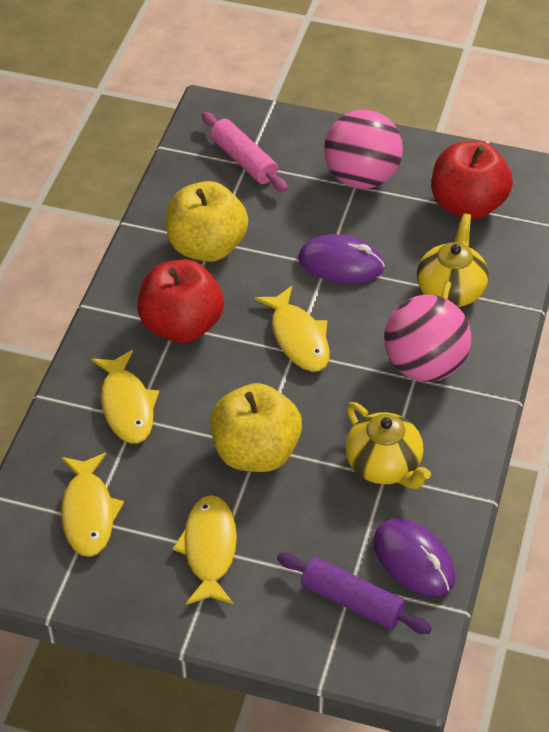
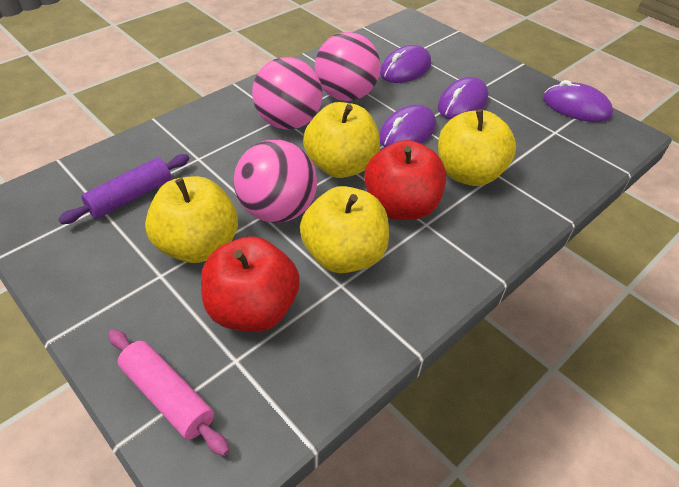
pink ball: 2 -> 3
purple mouse: 2 -> 4
yellow apple: 2 -> 4
yellow fish: 4 -> 0
yellow teapot: 2 -> 0

